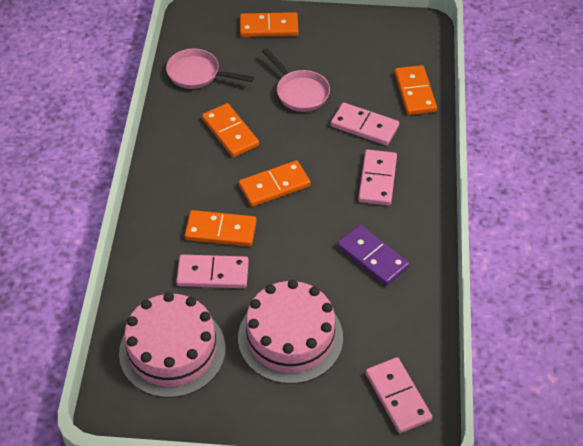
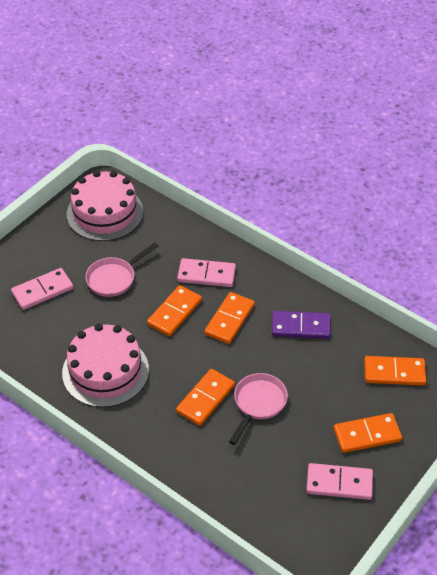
pink domino: 4 -> 3

